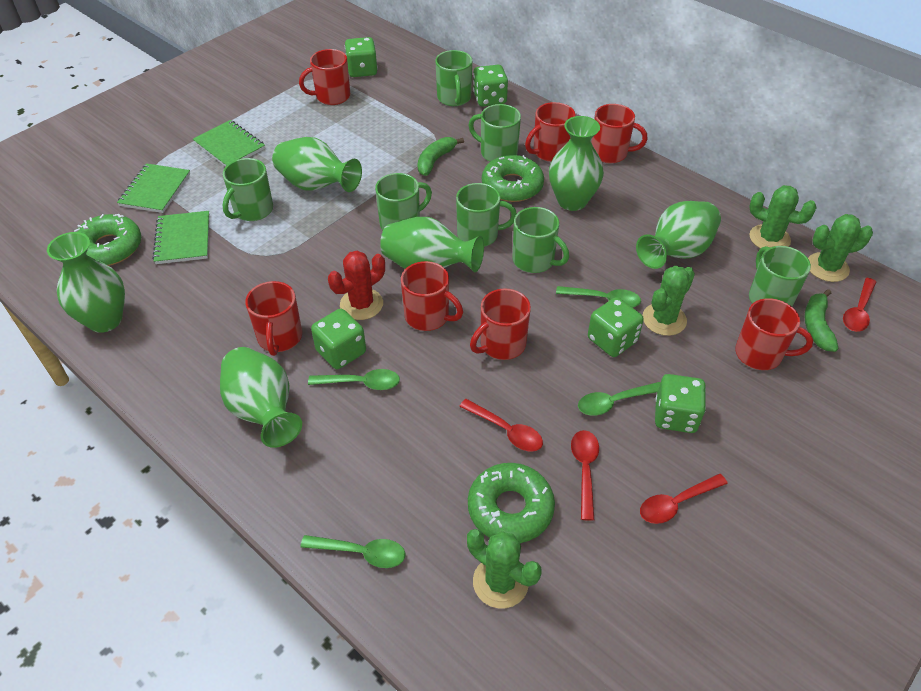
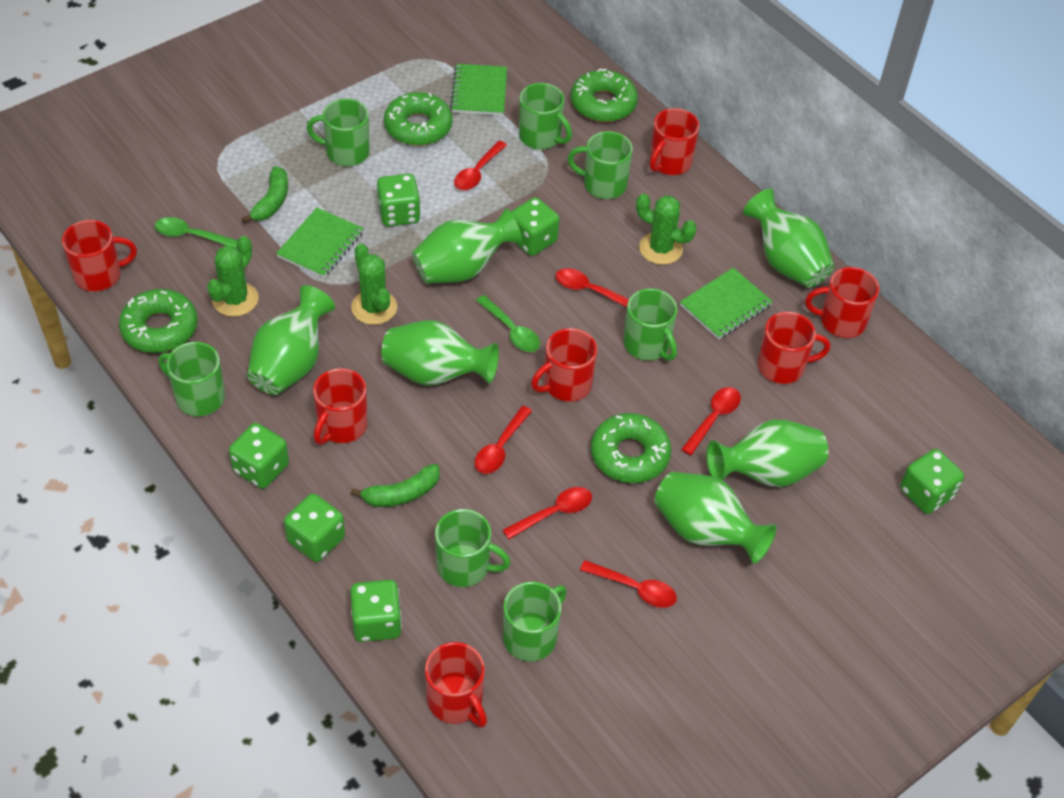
green cactus: 4 -> 3
green dice: 5 -> 6
green donut: 3 -> 4
green spoon: 4 -> 2
red cactus: 1 -> 0
red spoon: 4 -> 6

